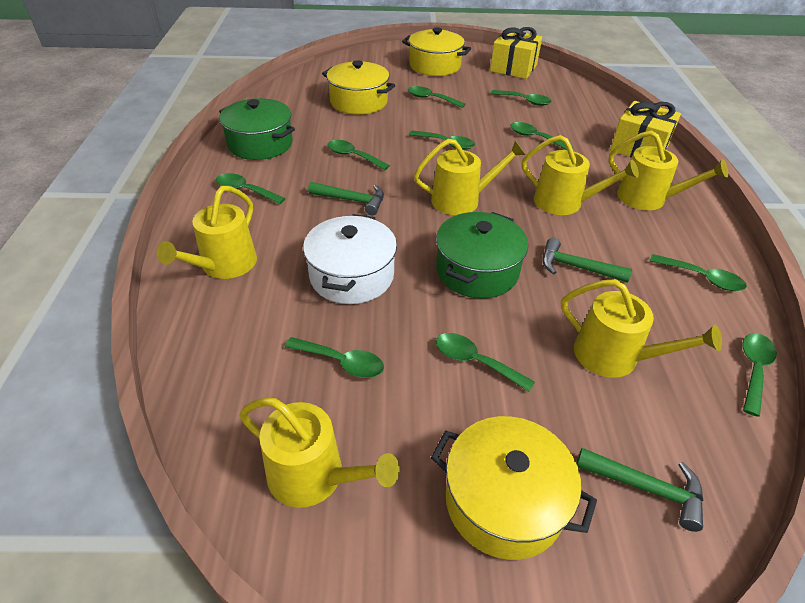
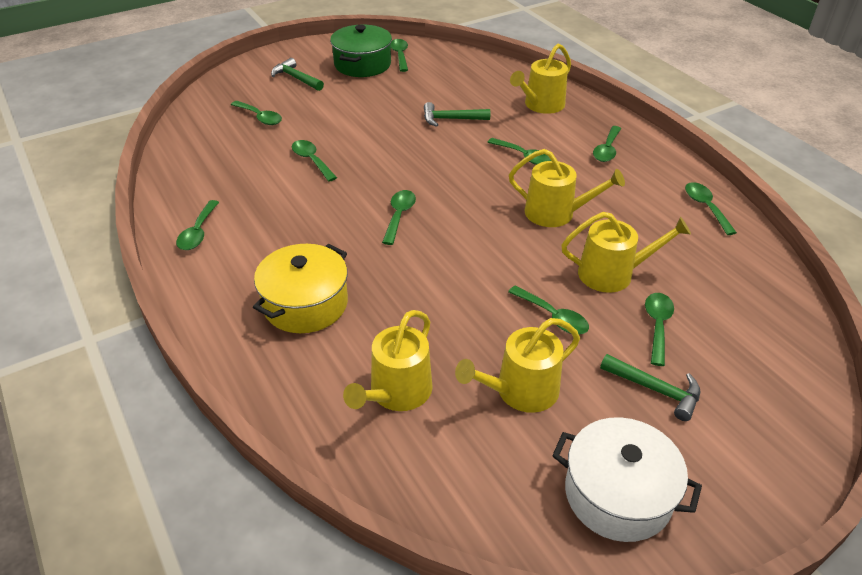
green pot: 2 -> 1
yellow gift: 2 -> 0
yellow pot: 3 -> 1
yellow watering can: 6 -> 5

